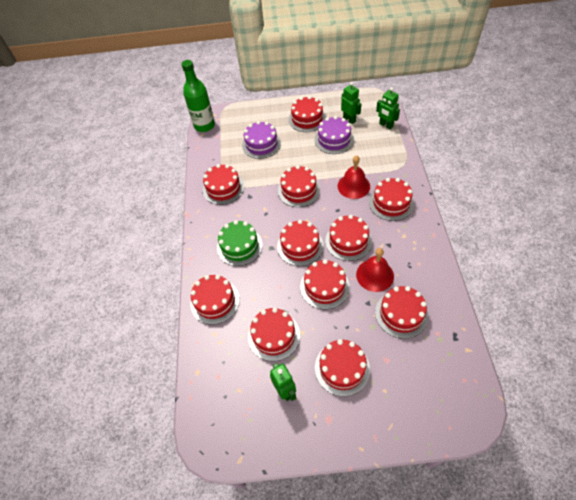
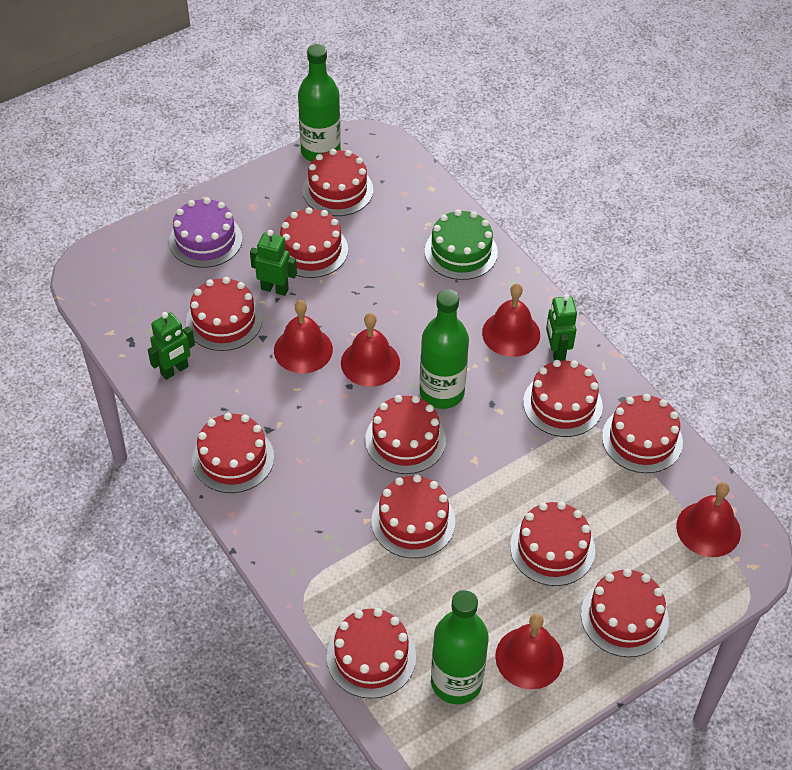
green bottle: 1 -> 3
purple cake: 2 -> 1
red bell: 2 -> 5

